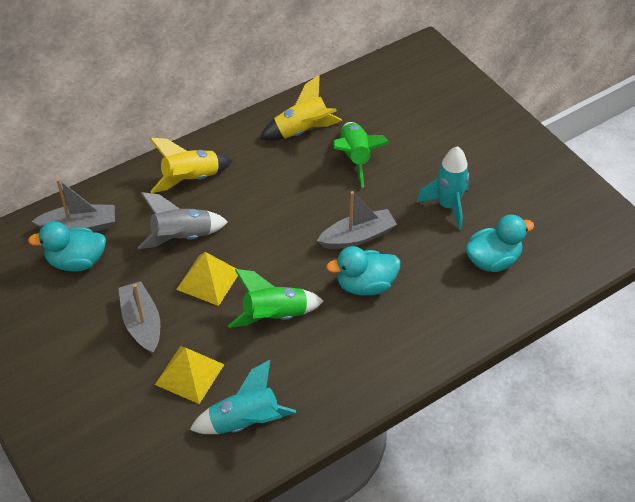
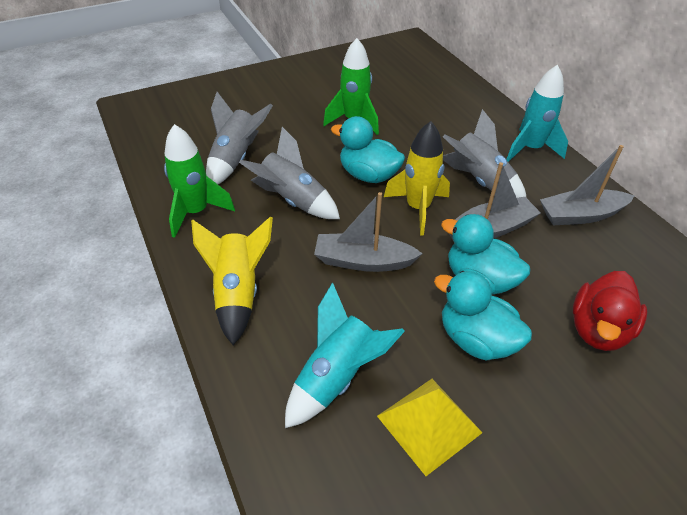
grey rocket: 1 -> 3
red duck: 0 -> 1
yellow pyramid: 2 -> 1

